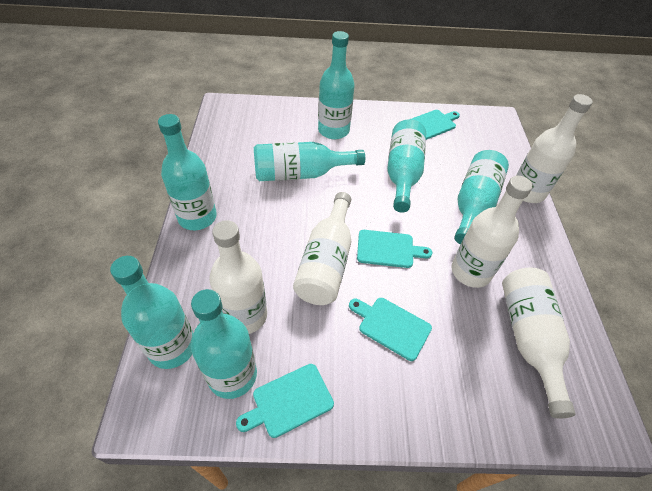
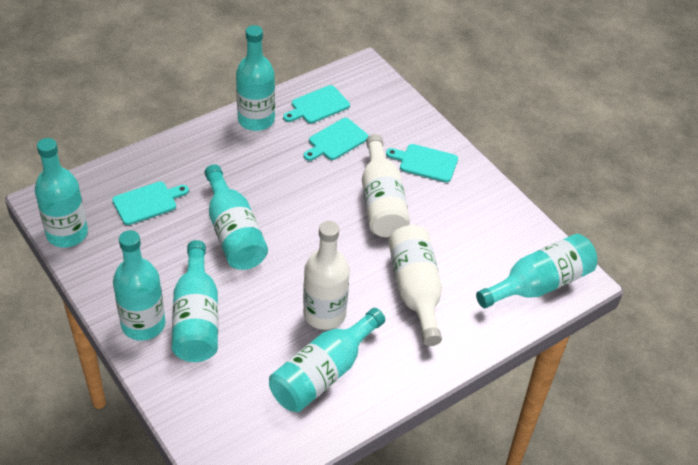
white bottle: 5 -> 3

